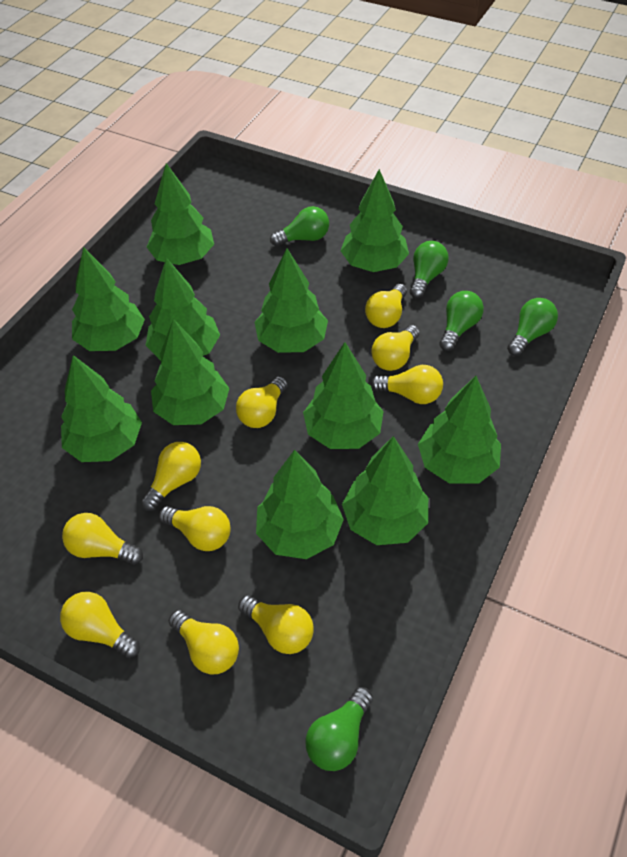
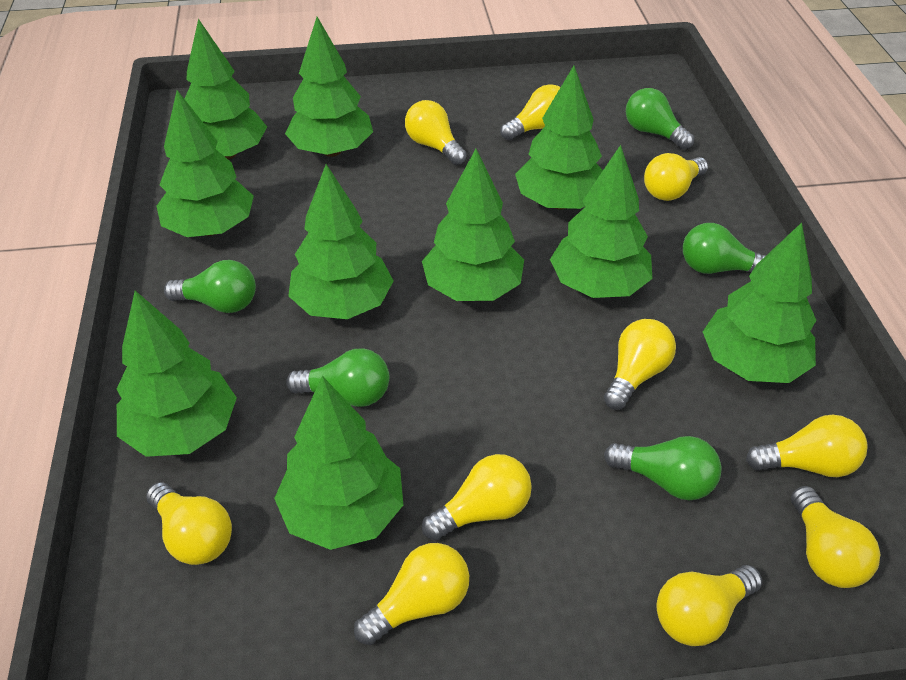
green tree: 11 -> 10

